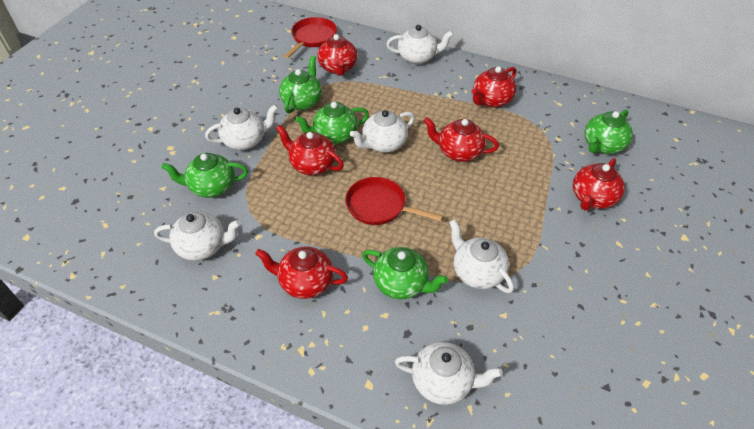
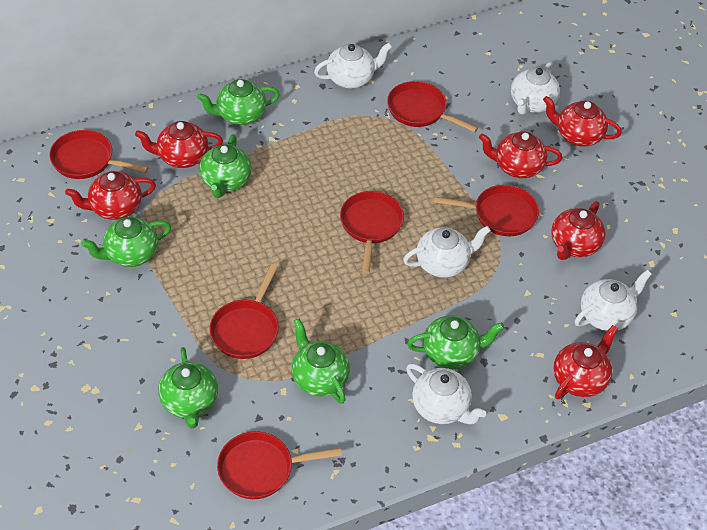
green teapot: 5 -> 6
red pan: 2 -> 6
white teapot: 6 -> 5

